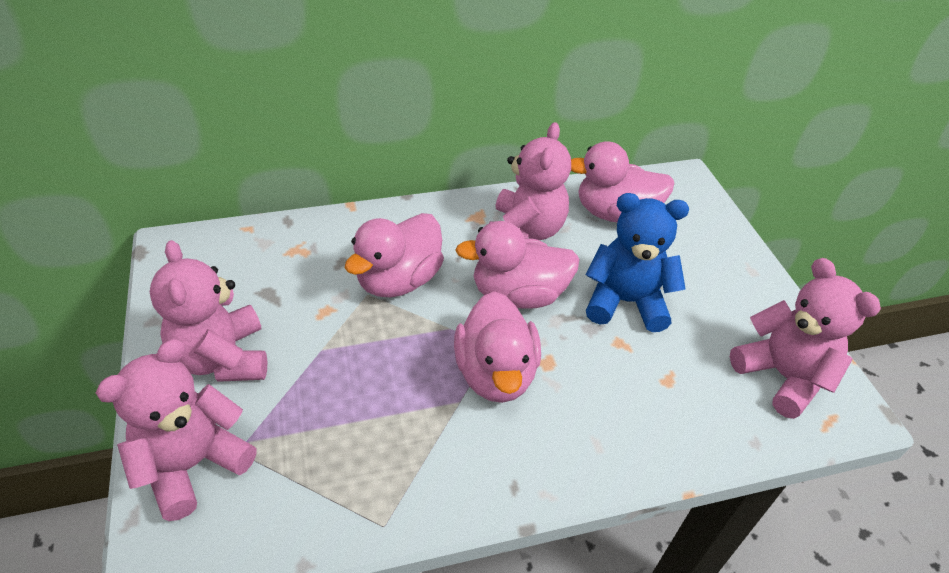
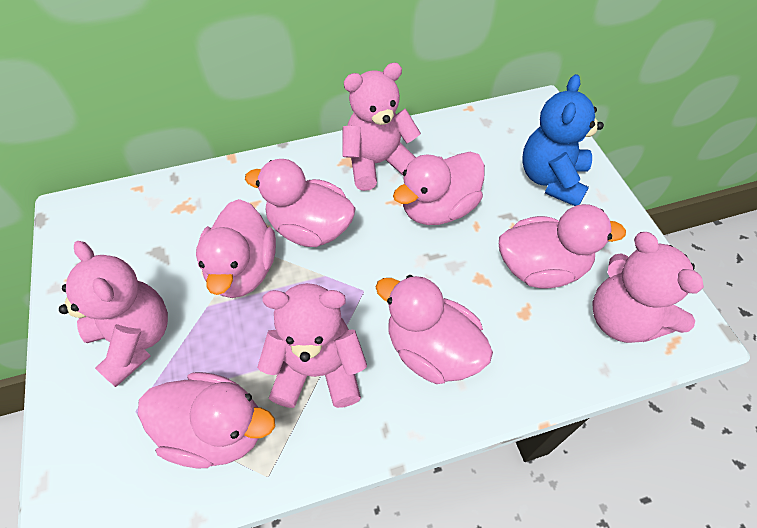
pink duck: 4 -> 6

